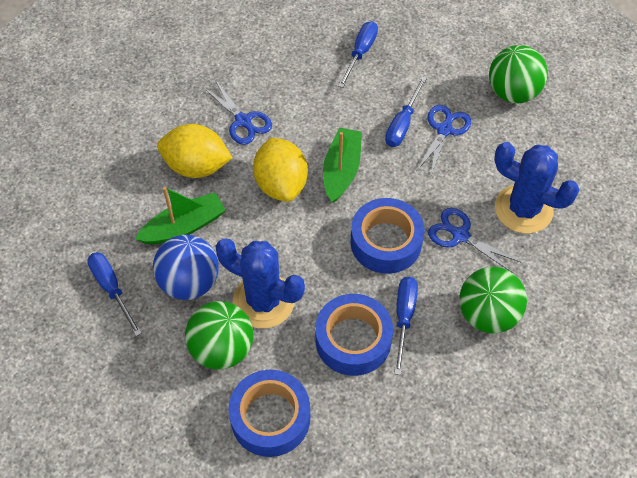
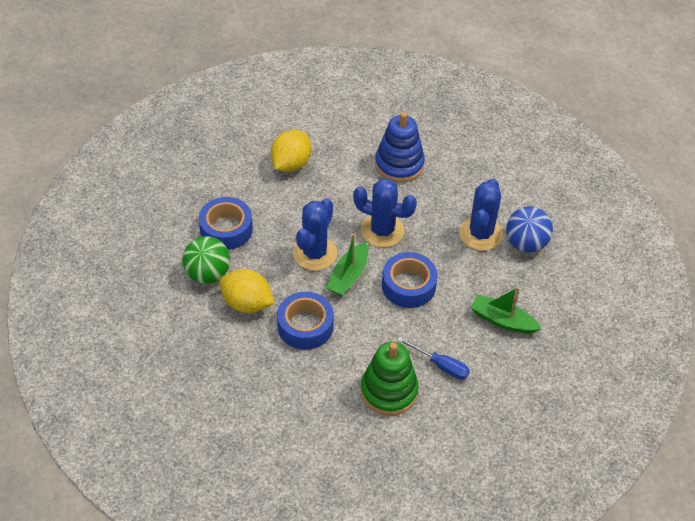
blue cactus: 2 -> 3
blue scissors: 3 -> 0
blue screwdriver: 4 -> 1
blue stacking toy: 0 -> 1
green ball: 3 -> 1
green stacking toy: 0 -> 1

